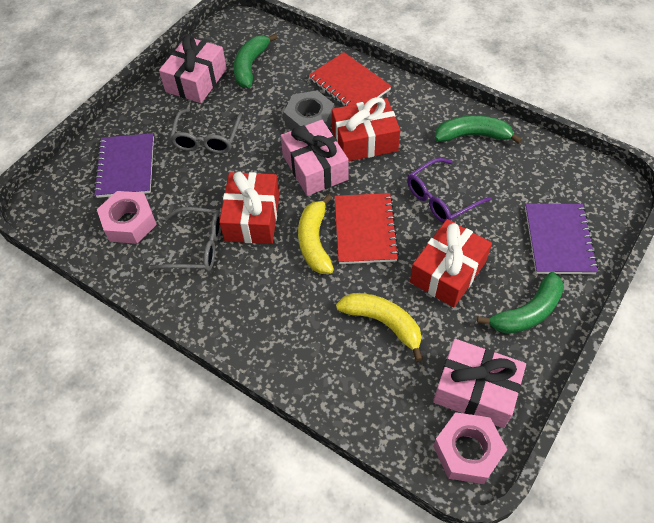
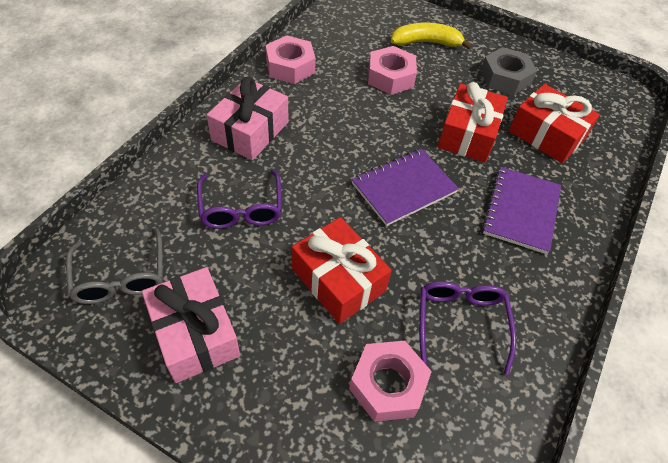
green banana: 3 -> 0
grey glasses: 2 -> 1
pink gift: 3 -> 2
pink nut: 2 -> 3
purple glasses: 1 -> 2
red notebook: 2 -> 0
yellow banana: 2 -> 1

